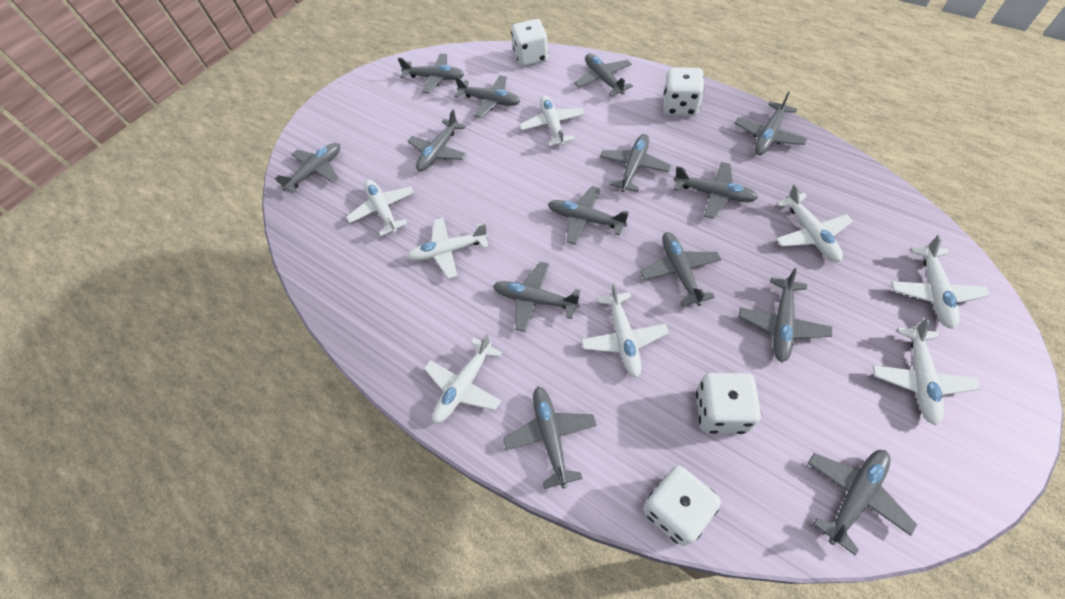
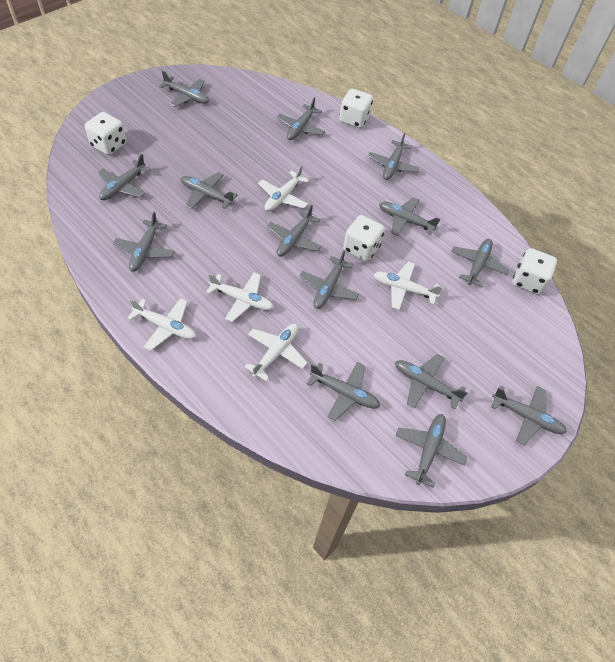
white plane: 8 -> 5

